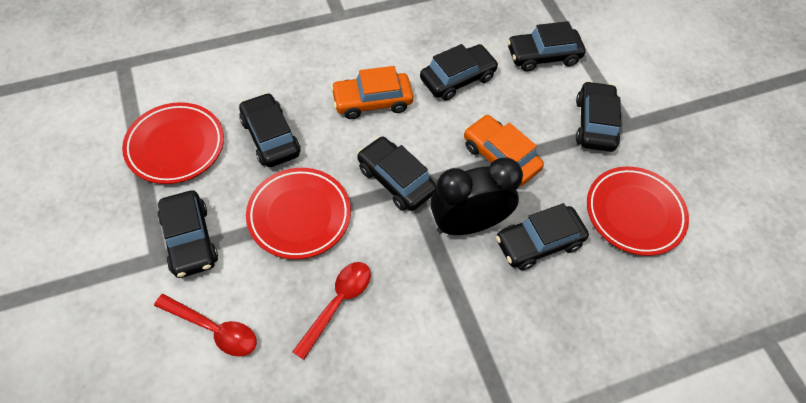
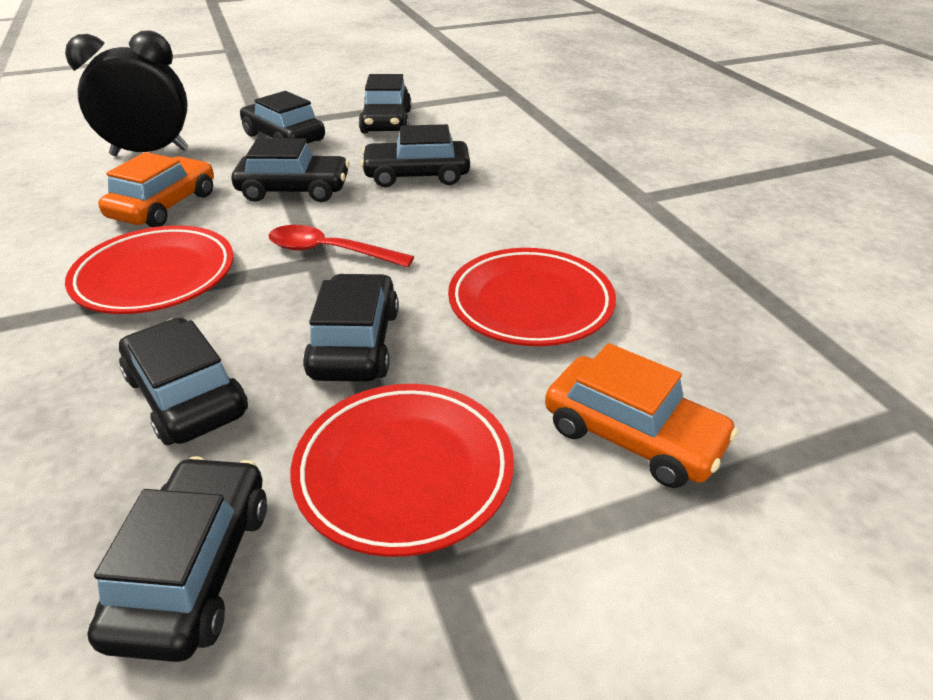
red spoon: 2 -> 1

